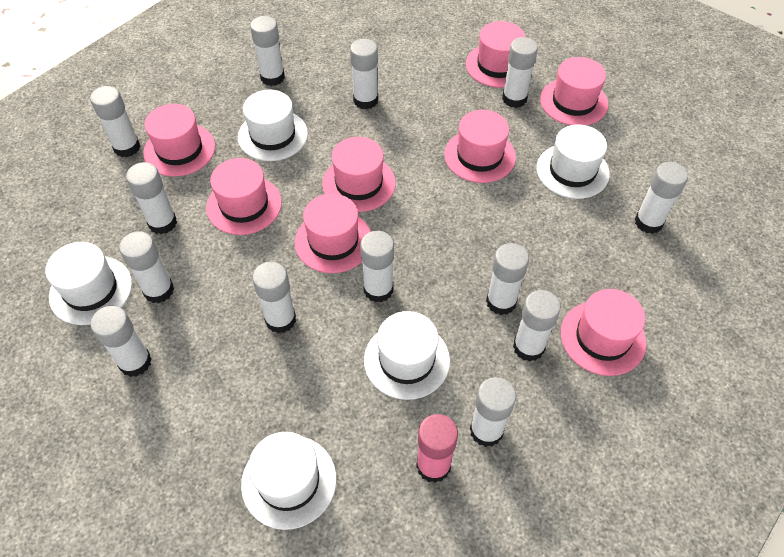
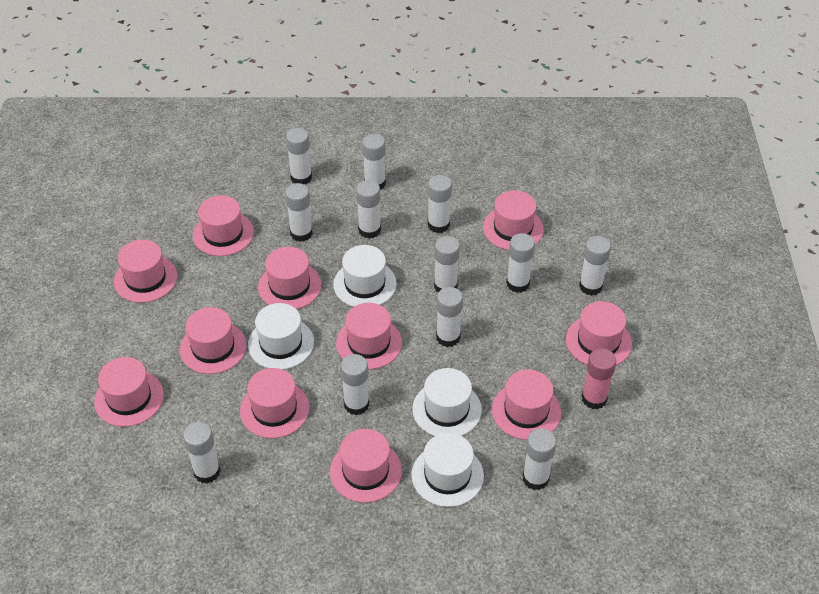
pink hat: 8 -> 11
white glue stick: 13 -> 12
white hat: 5 -> 4

